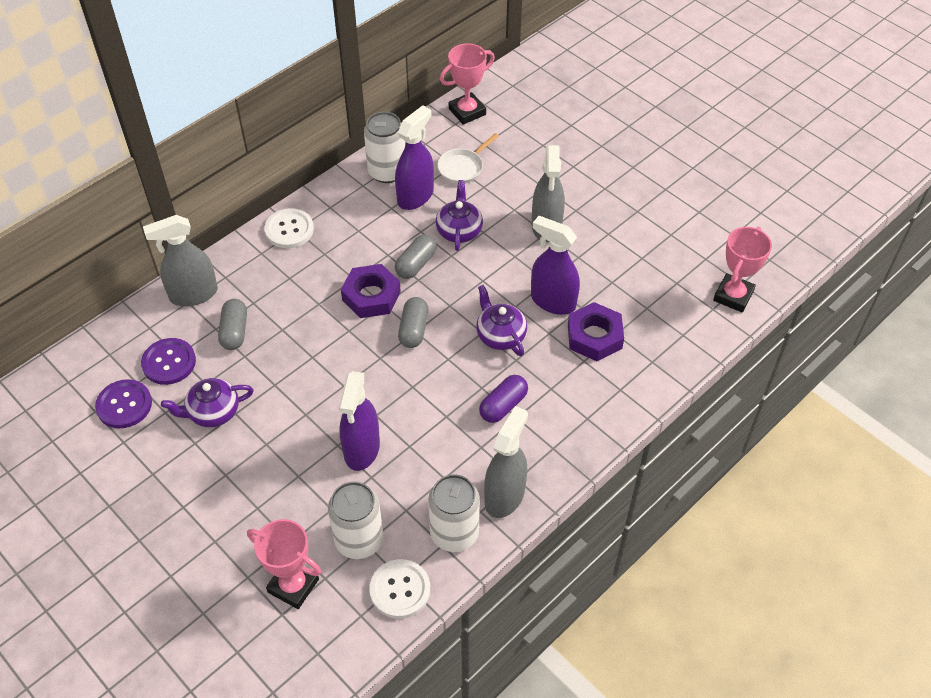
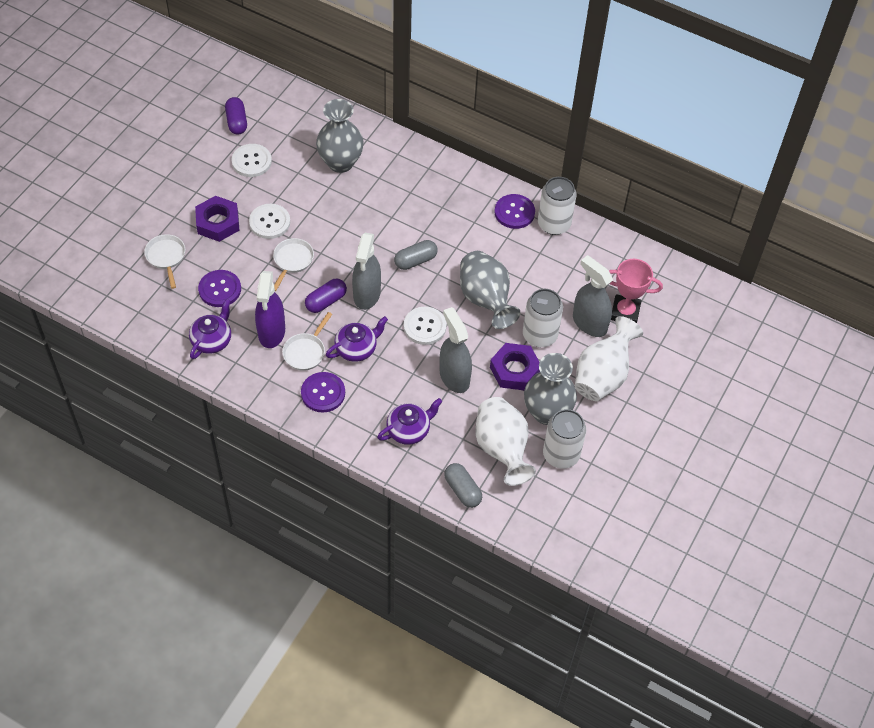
grey capsule: 3 -> 2
grey vase: 0 -> 3
pink trophy: 3 -> 1
purple button: 2 -> 3
purple capsule: 1 -> 2
purple spray bottle: 3 -> 1
white button: 2 -> 3
white pan: 1 -> 3
white vase: 0 -> 2

